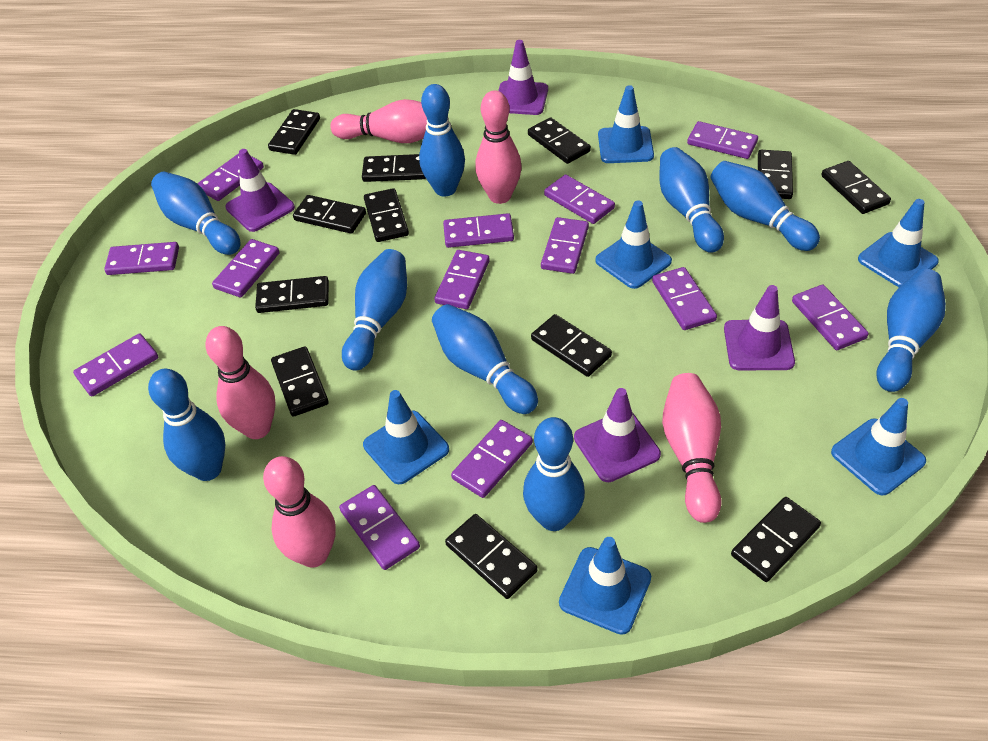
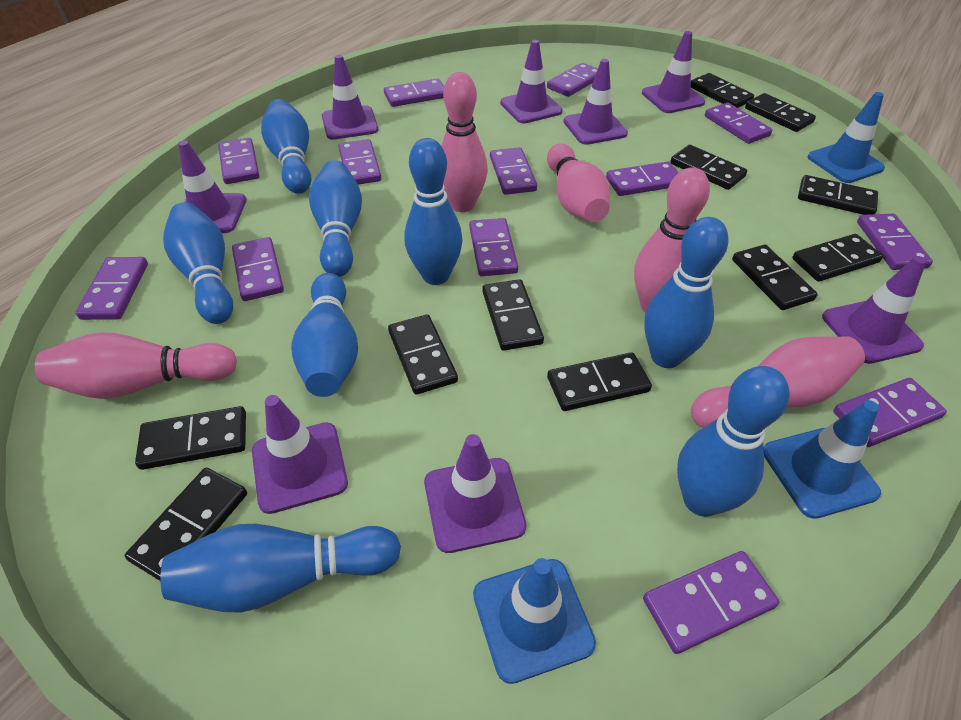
black domino: 12 -> 11
blue bowling pin: 9 -> 8
blue traffic cone: 6 -> 3
purple traffic cone: 4 -> 8

